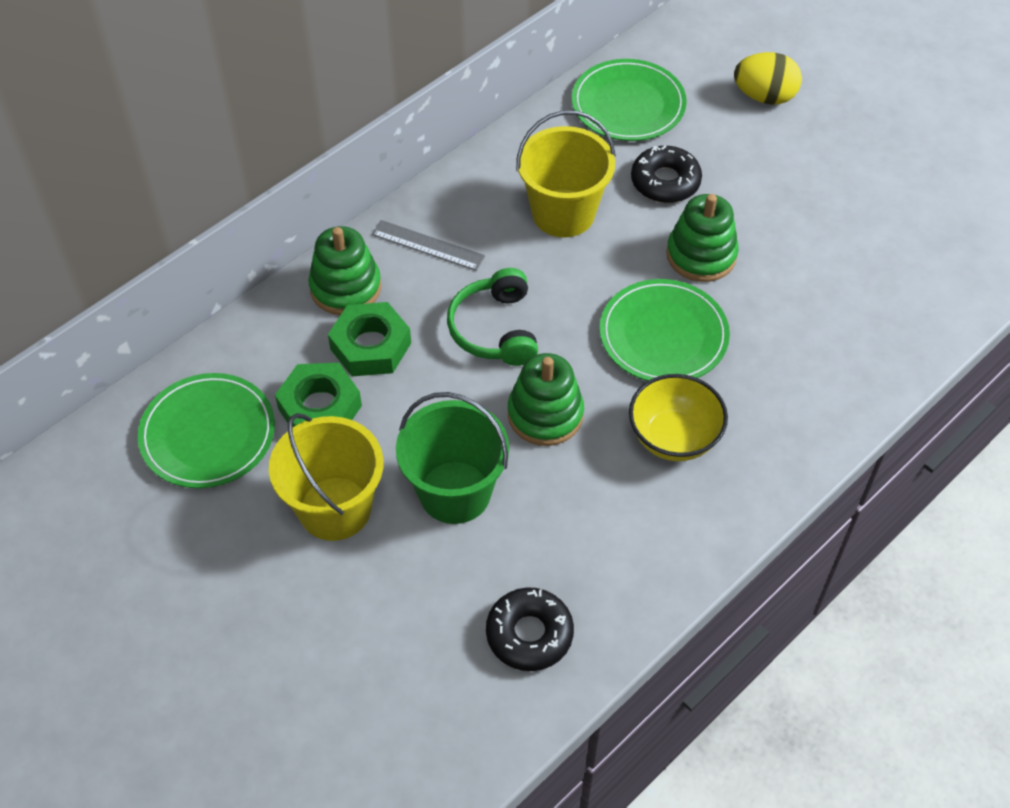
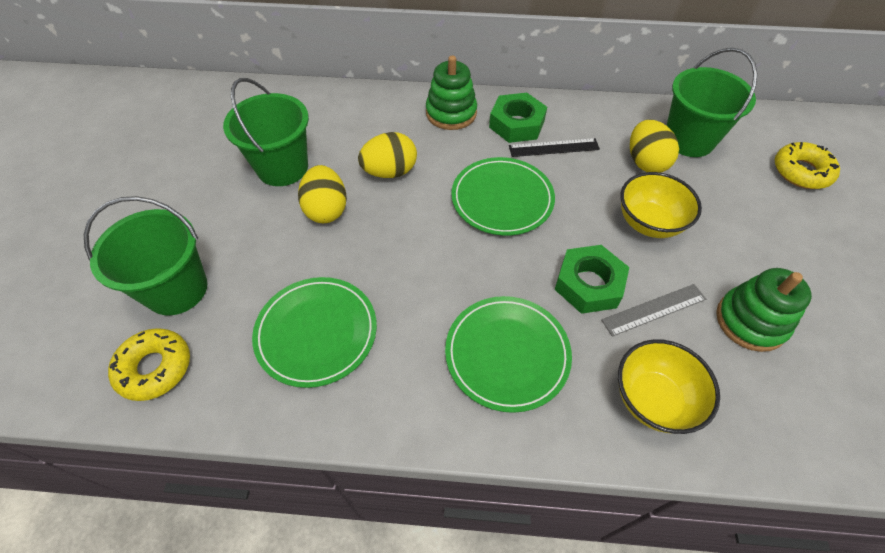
black donut: 2 -> 0
black ruler: 0 -> 1
green bucket: 1 -> 3
green headphones: 1 -> 0
green stacking toy: 3 -> 2
yellow bowl: 1 -> 2
yellow bucket: 2 -> 0
yellow donut: 0 -> 2
yellow egg: 1 -> 3

